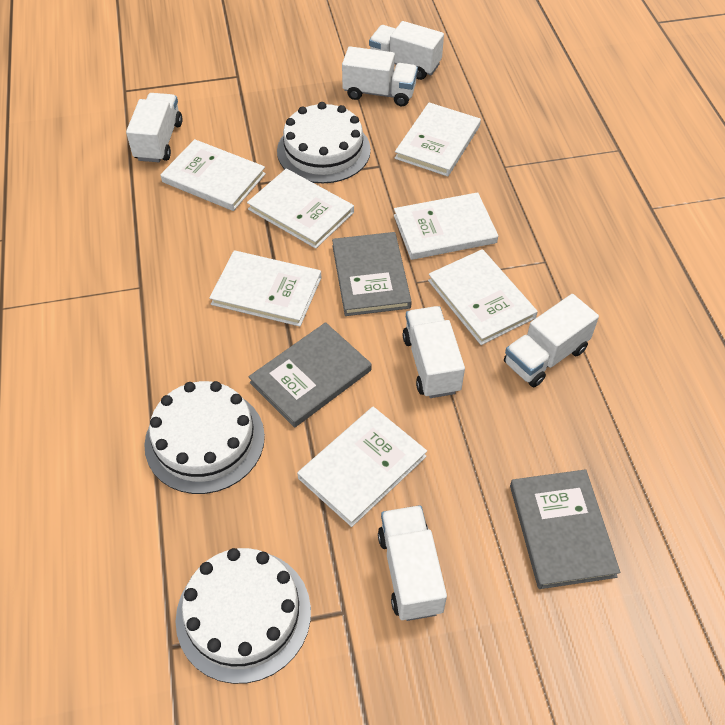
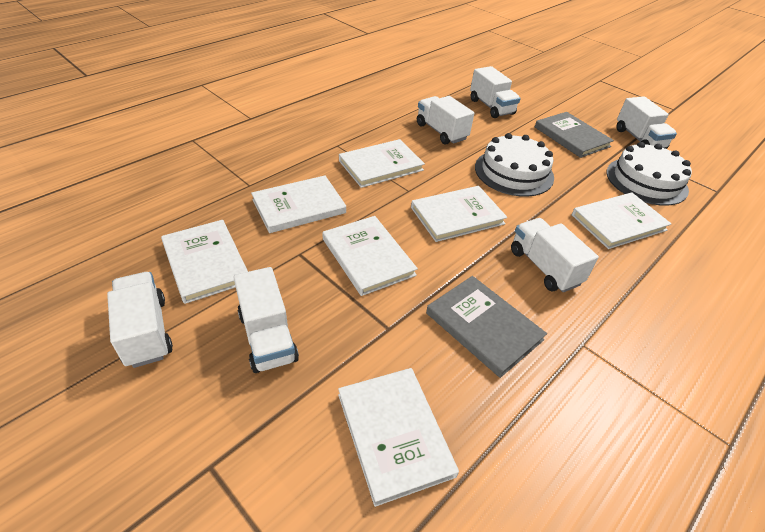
grey book: 3 -> 2
white cake: 3 -> 2

